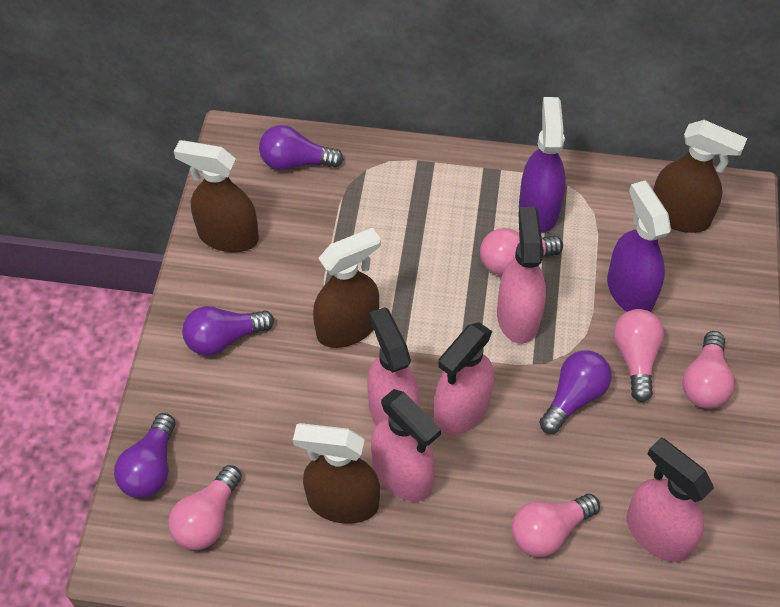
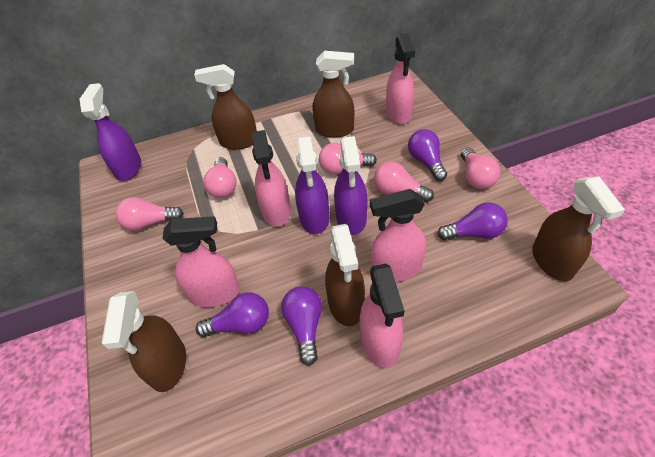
brown spray bottle: 4 -> 5
purple spray bottle: 2 -> 3

